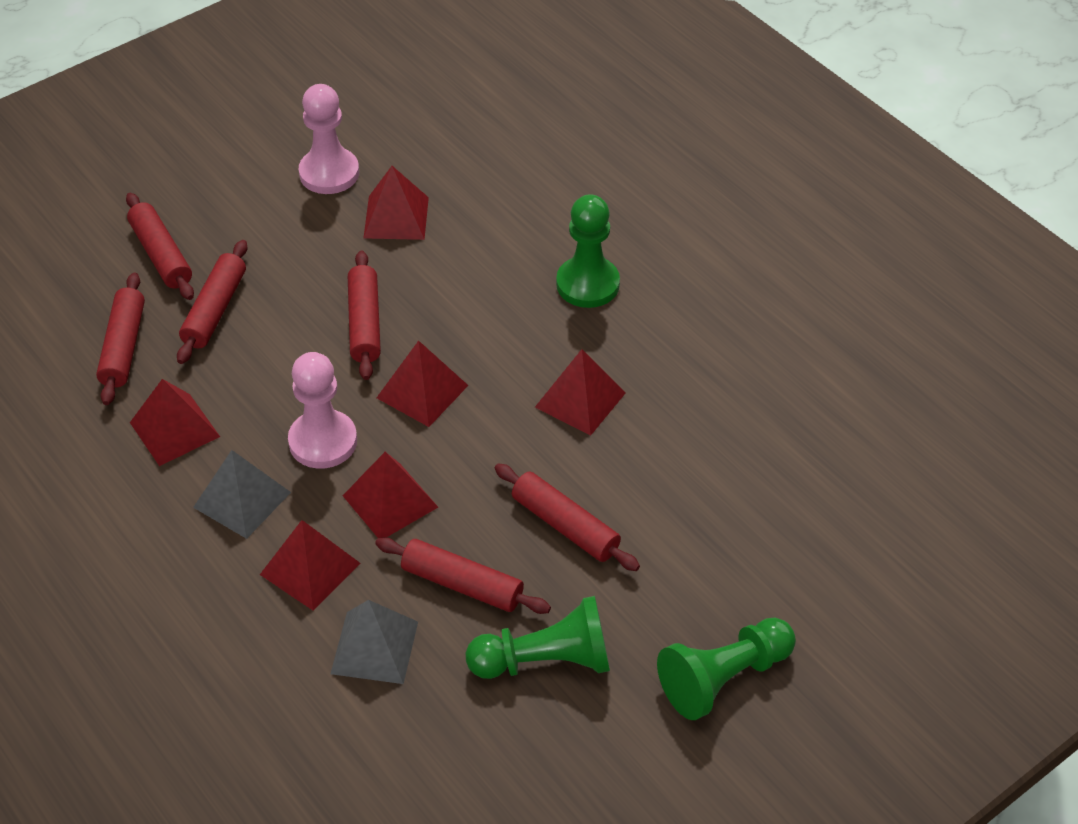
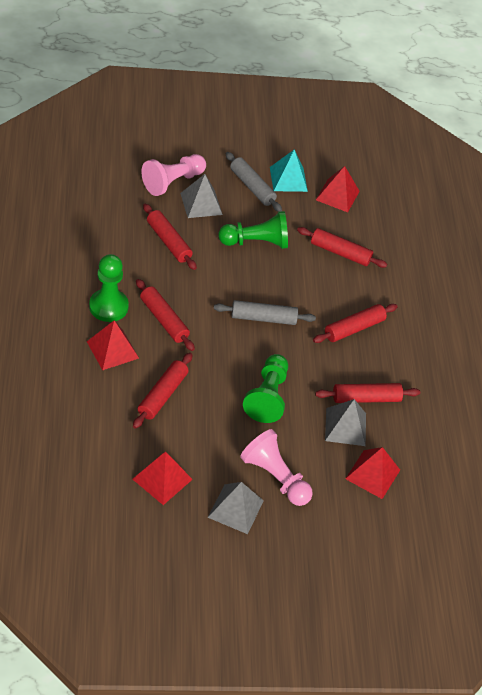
grey pyramid: 2 -> 3
grey rolling pin: 0 -> 2
red pyramid: 6 -> 4
turquoise pyramid: 0 -> 1

